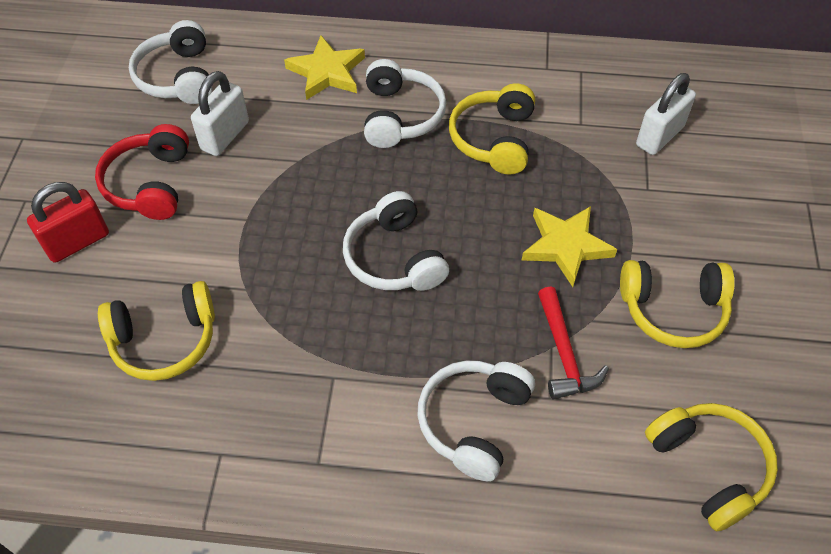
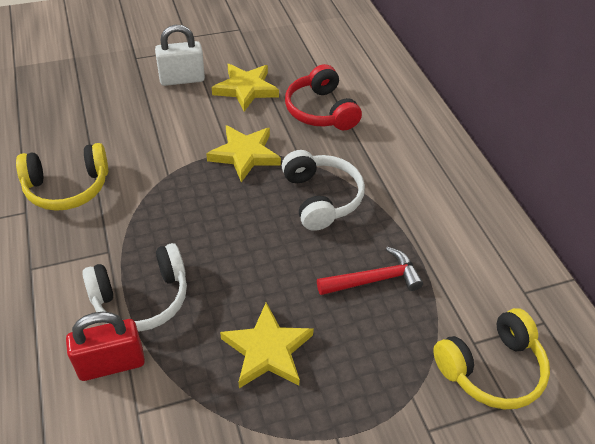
white headphones: 4 -> 2
white padlock: 2 -> 1
yellow headphones: 4 -> 2
yellow star: 2 -> 3

